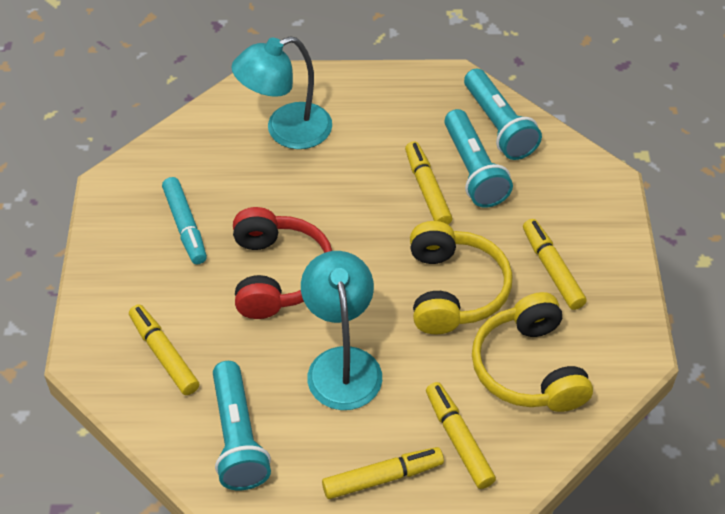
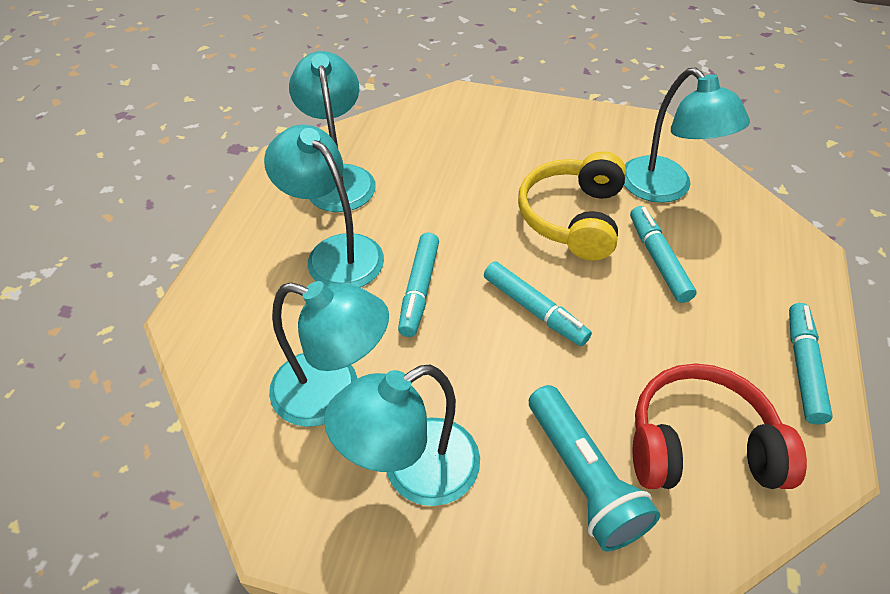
turquoise flashlight: 3 -> 1
turquoise lamp: 2 -> 5
turquoise marker: 1 -> 4
yellow headphones: 2 -> 1
yellow marker: 5 -> 0

